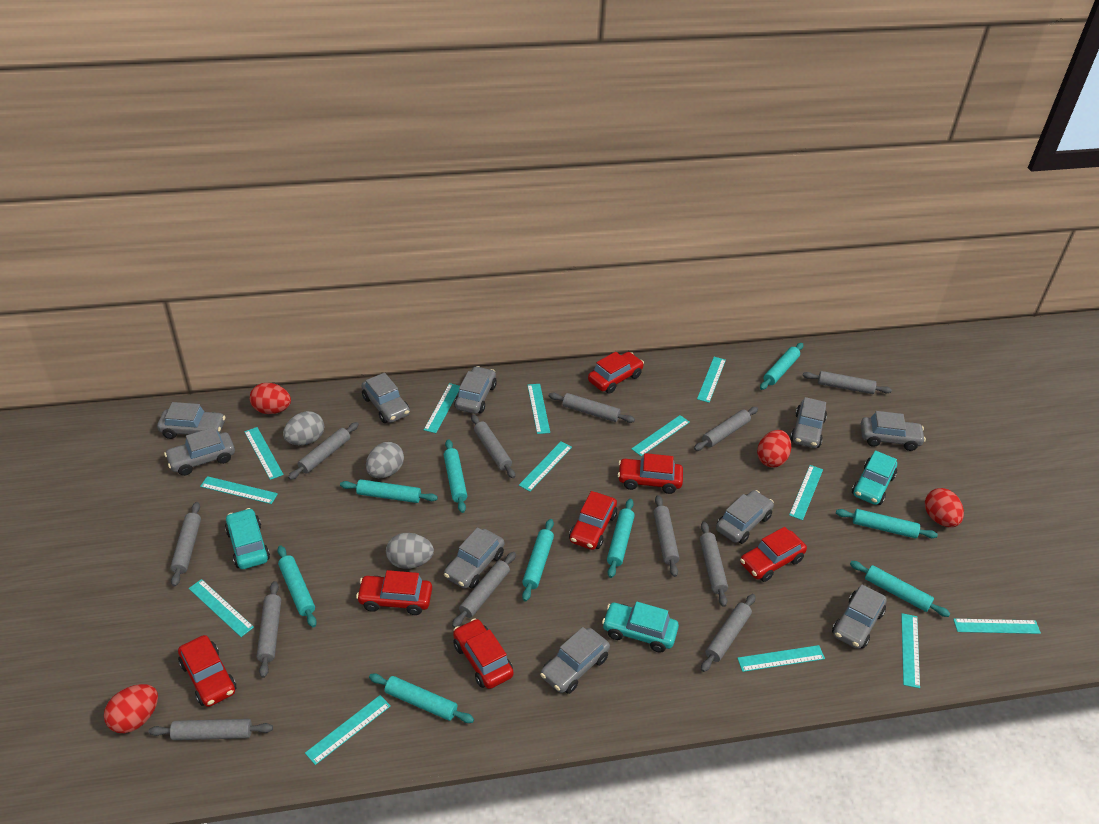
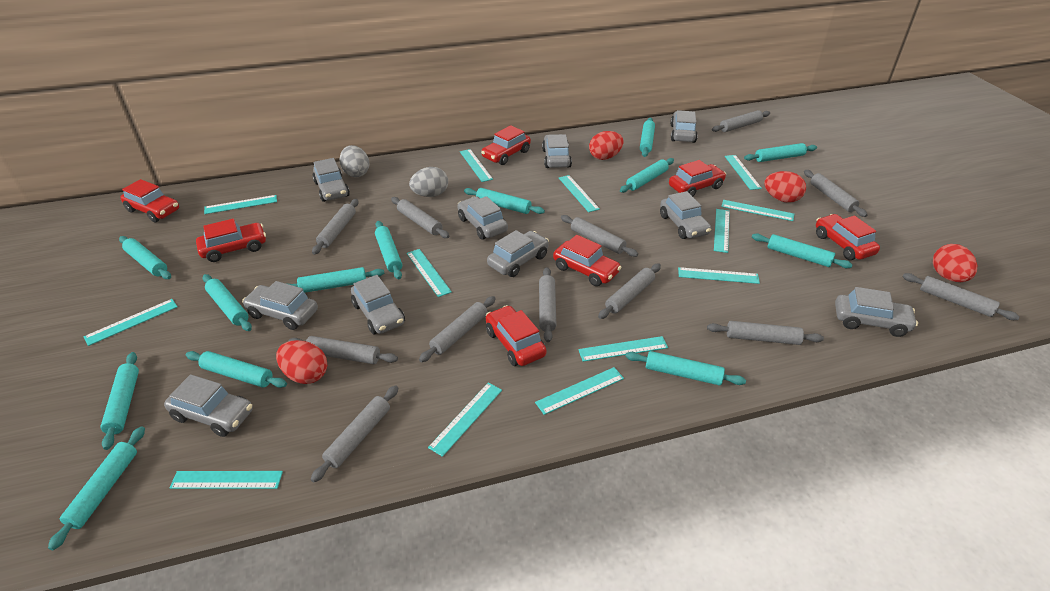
grey egg: 3 -> 2
turquoise car: 3 -> 0
turquoise rolling pin: 9 -> 13

